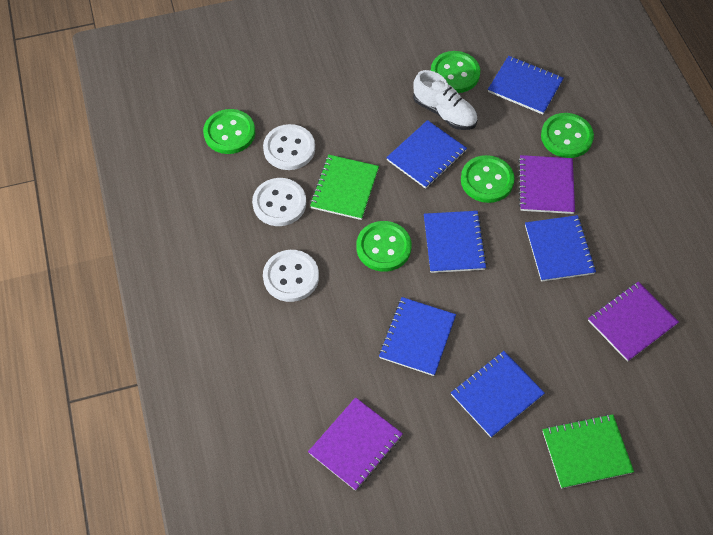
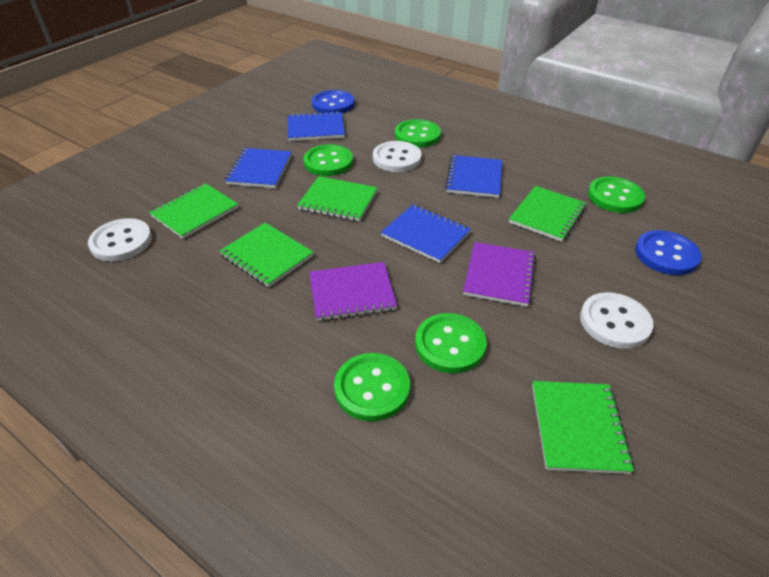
blue button: 0 -> 2
blue notebook: 6 -> 4
green notebook: 2 -> 5
purple notebook: 3 -> 2
white shoe: 1 -> 0

